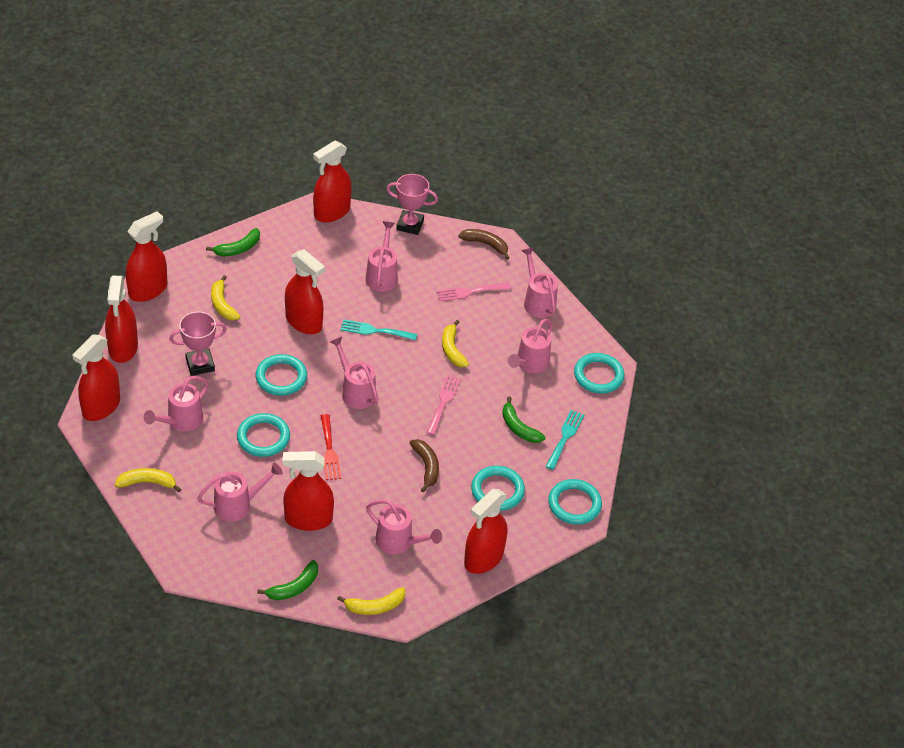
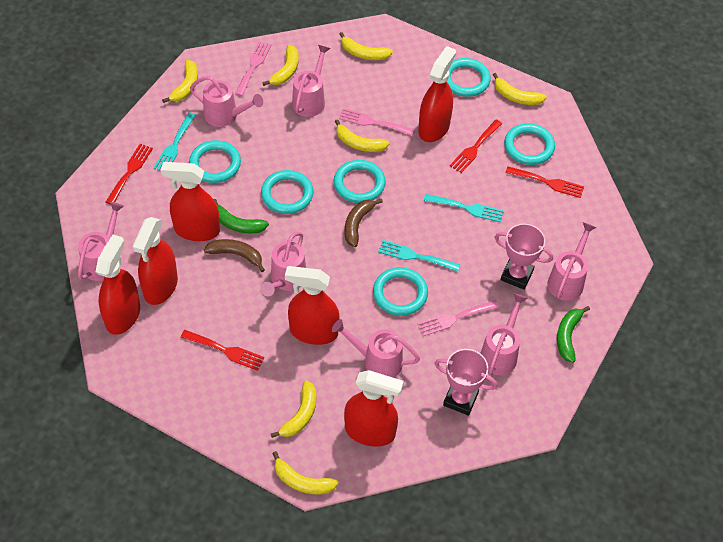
green banana: 3 -> 2
pink fork: 2 -> 3
red fork: 1 -> 4
red spray bottle: 7 -> 6
turquoise fork: 2 -> 3
turquoise ring: 5 -> 6
yellow banana: 4 -> 7

